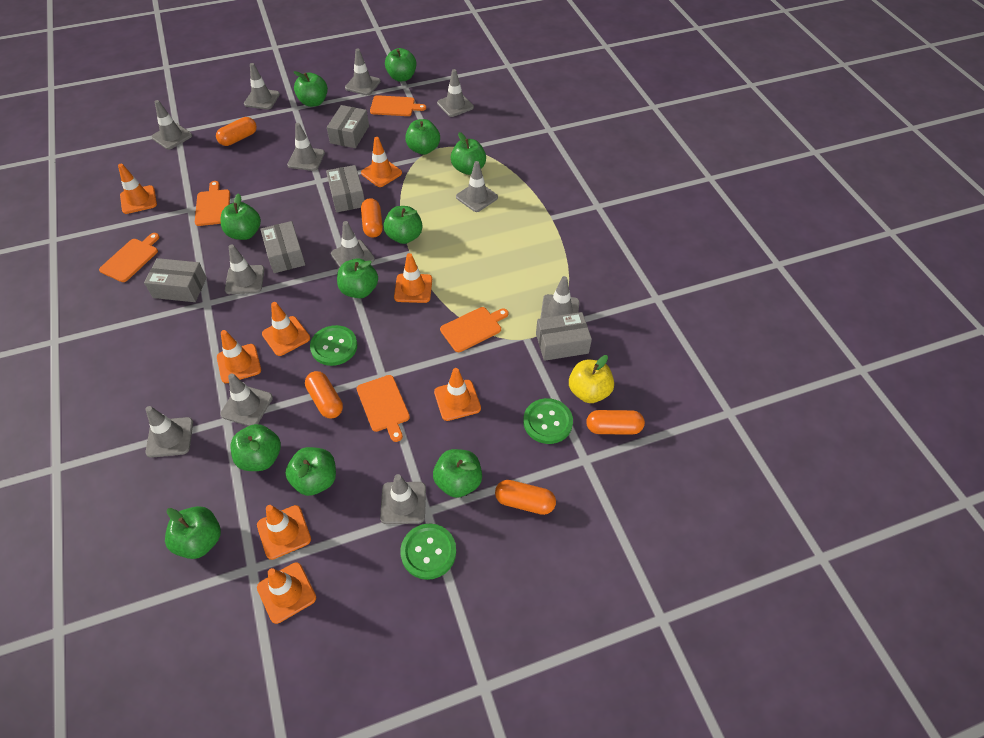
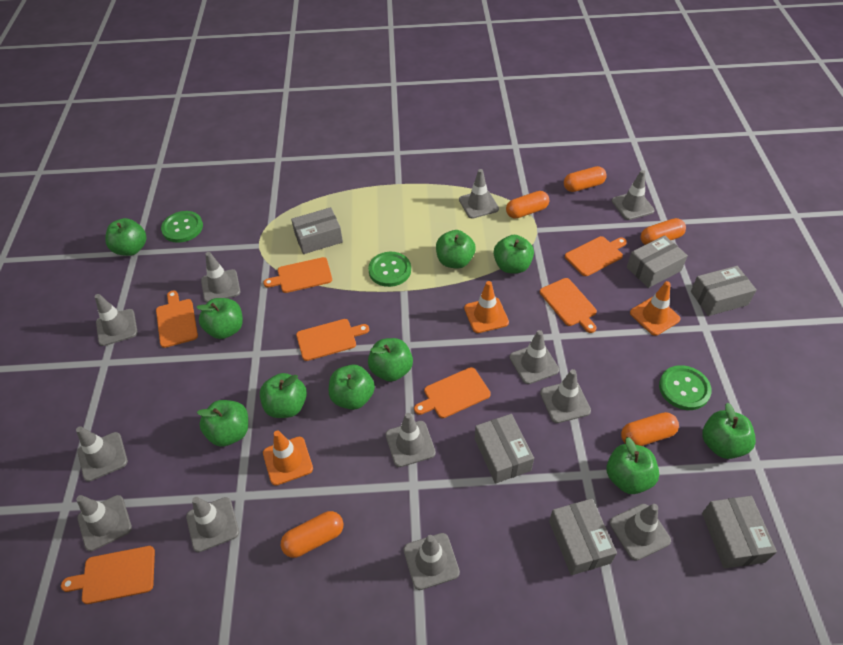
green apple: 11 -> 10
grey box: 5 -> 6
orange cutting board: 5 -> 7
orange traffic cone: 8 -> 3
yellow apple: 1 -> 0

